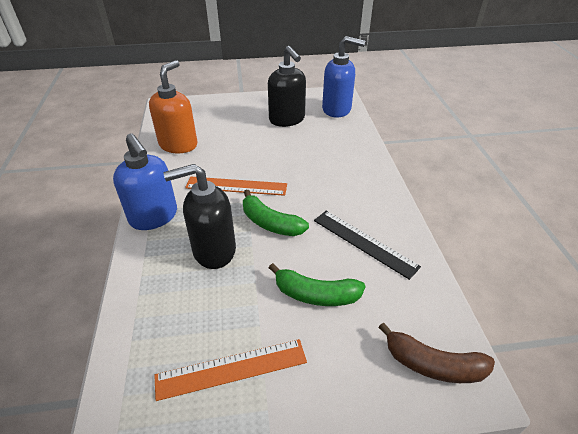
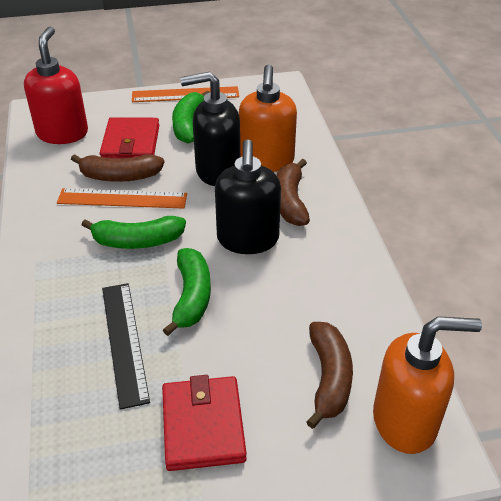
blue soap dispenser: 2 -> 0
brown banana: 1 -> 3
green banana: 2 -> 3
orange soap dispenser: 1 -> 2
red soap dispenser: 0 -> 1
red wallet: 0 -> 2

